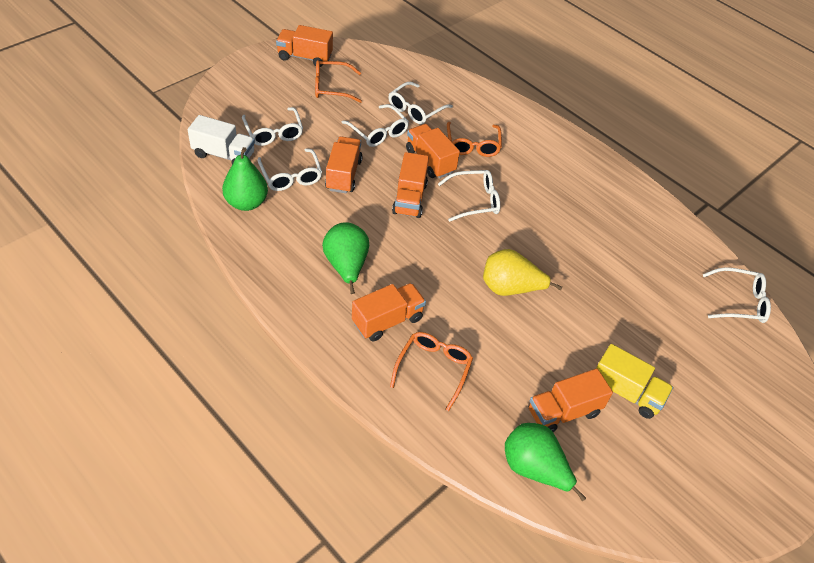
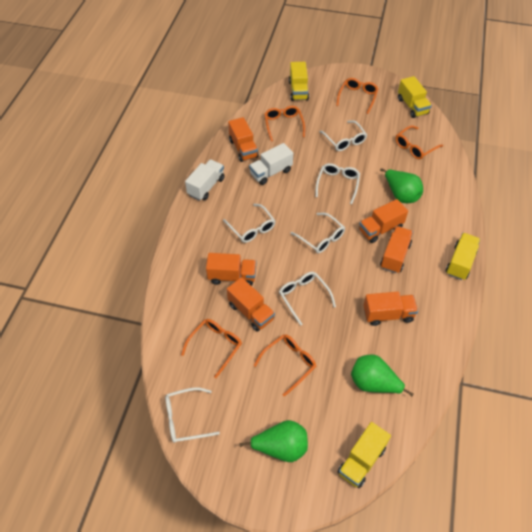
orange glasses: 3 -> 5
white truck: 1 -> 2
yellow pear: 1 -> 0
yellow truck: 1 -> 4

